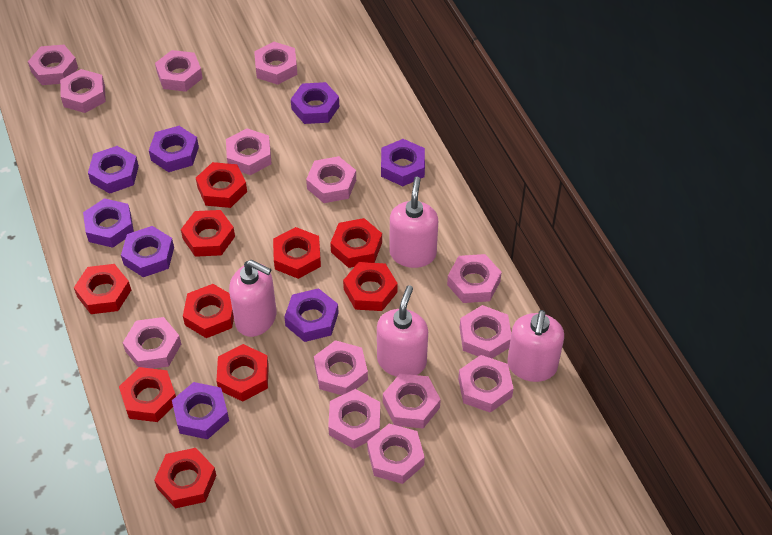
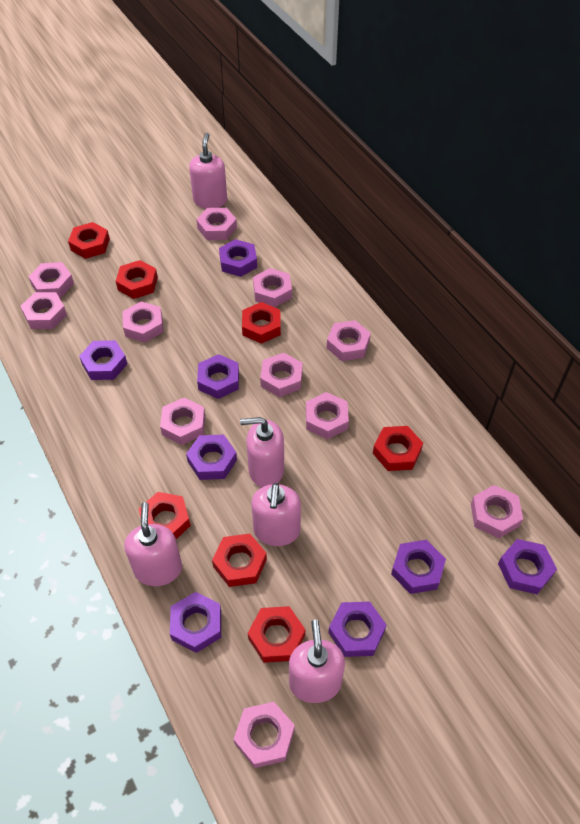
pink nut: 14 -> 11
pink soap dispenser: 4 -> 5
red nut: 10 -> 7

